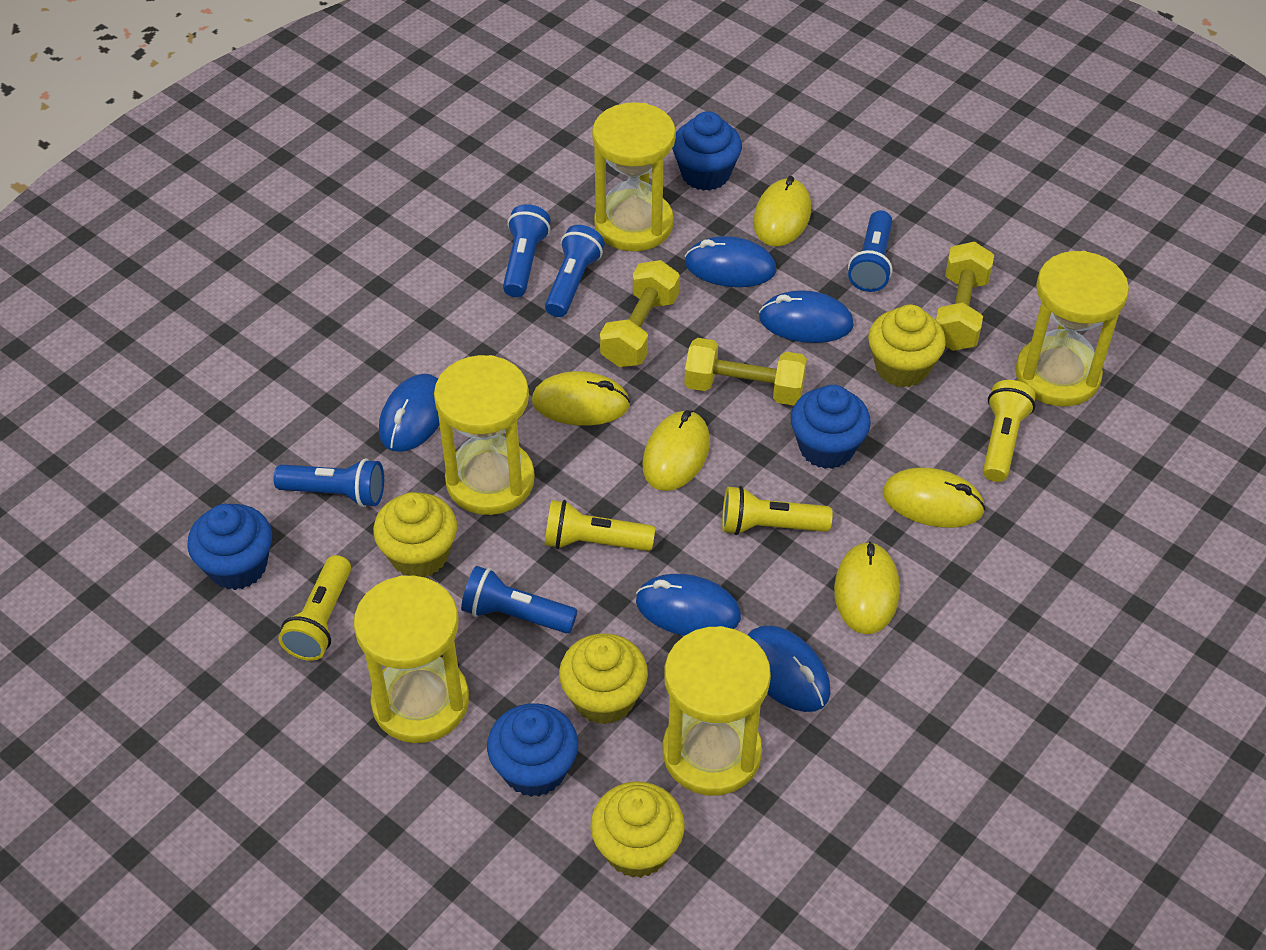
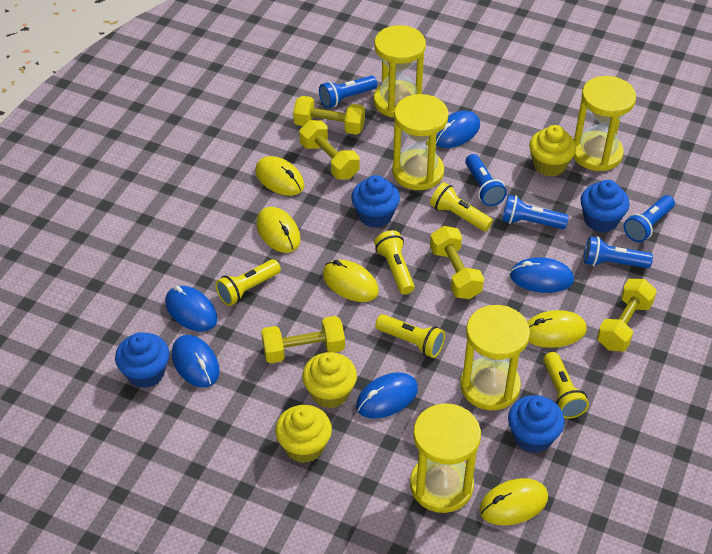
yellow cupcake: 4 -> 3
yellow dumbbell: 3 -> 5
yellow flashlight: 4 -> 5

